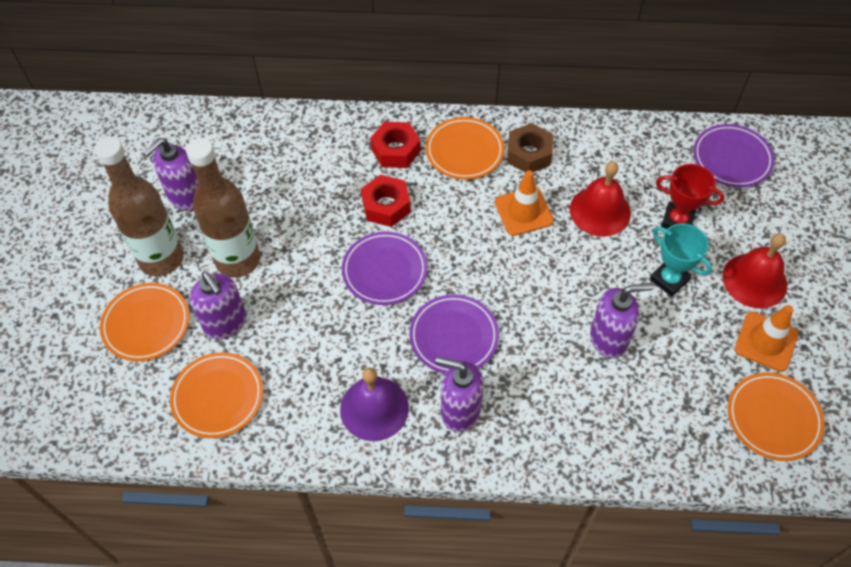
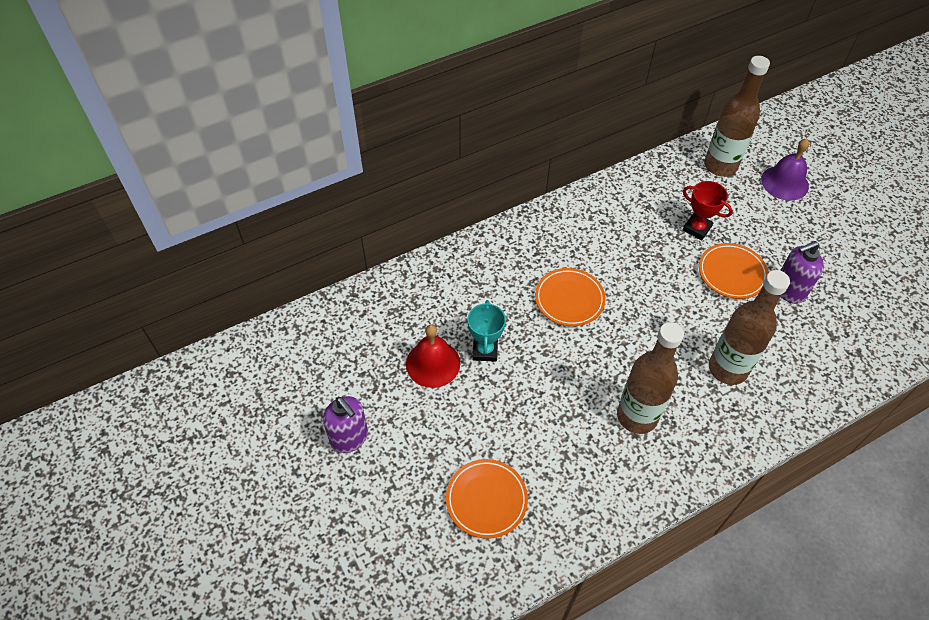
brown bottle: 2 -> 3
brown nut: 1 -> 0
orange plate: 4 -> 3
orange traffic cone: 2 -> 0
purple plate: 3 -> 0
purple soap dispenser: 4 -> 2
red bell: 2 -> 1
red nut: 2 -> 0

